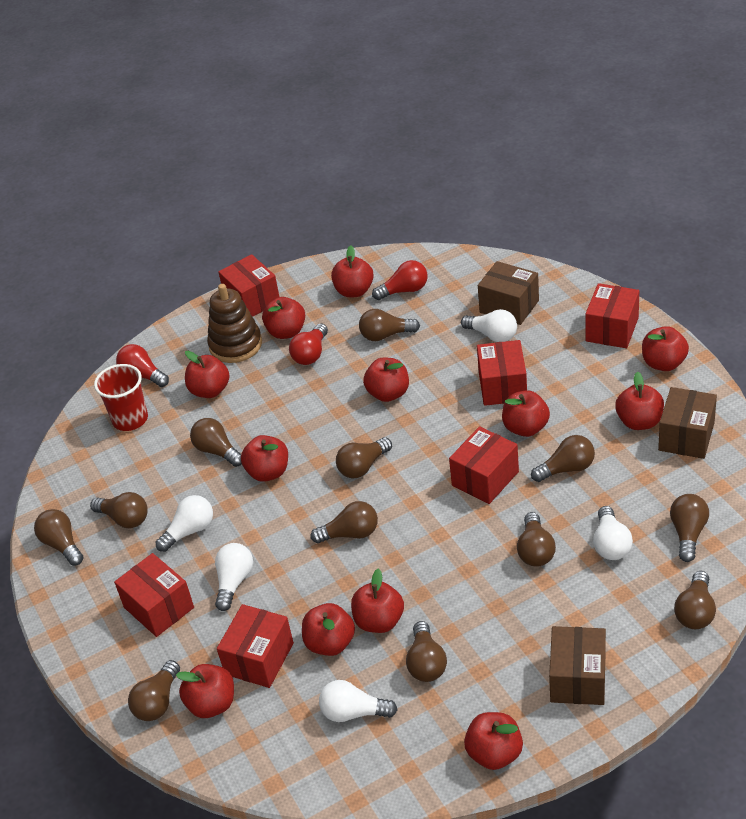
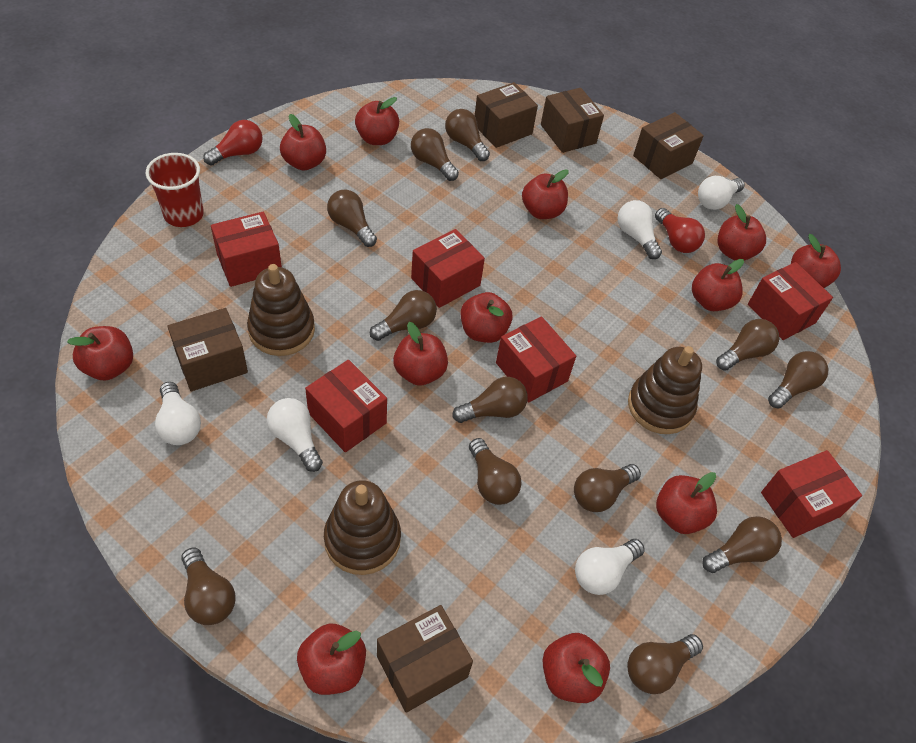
brown box: 3 -> 5
brown stacking toy: 1 -> 3
red light bulb: 3 -> 2

